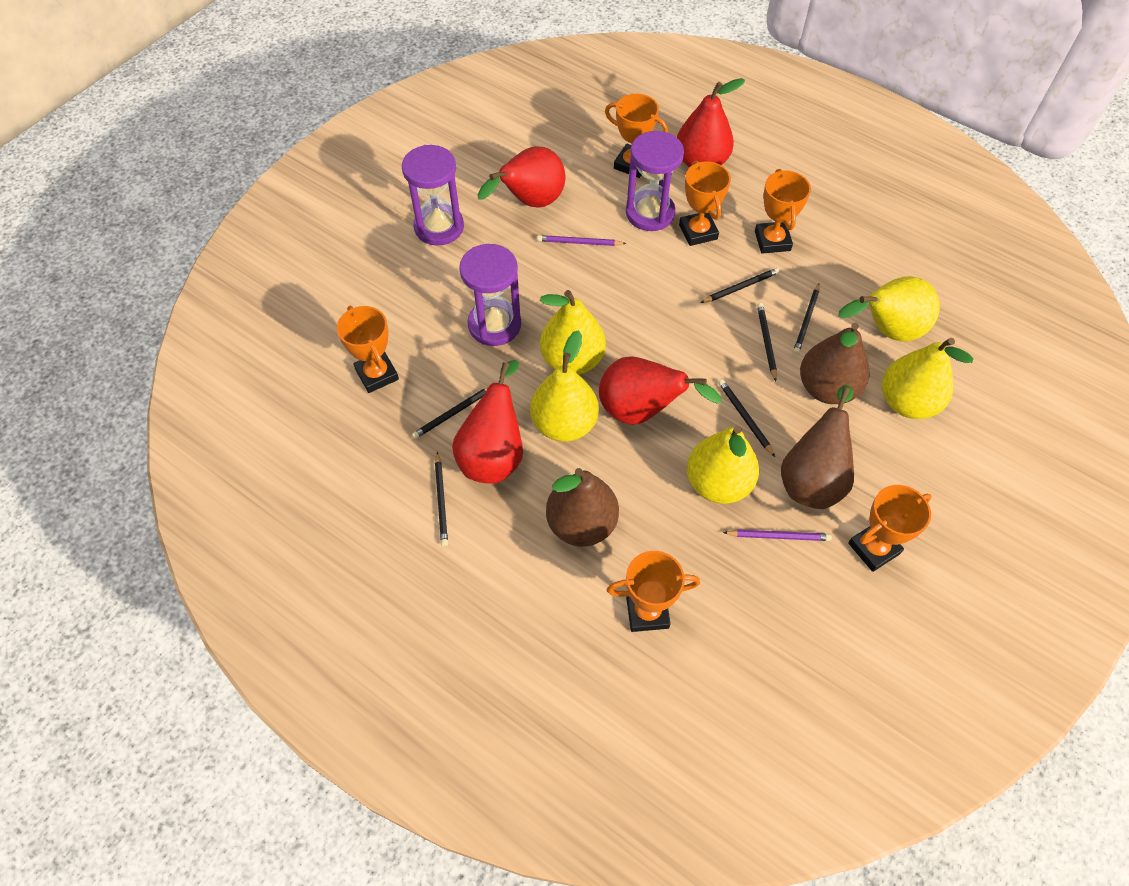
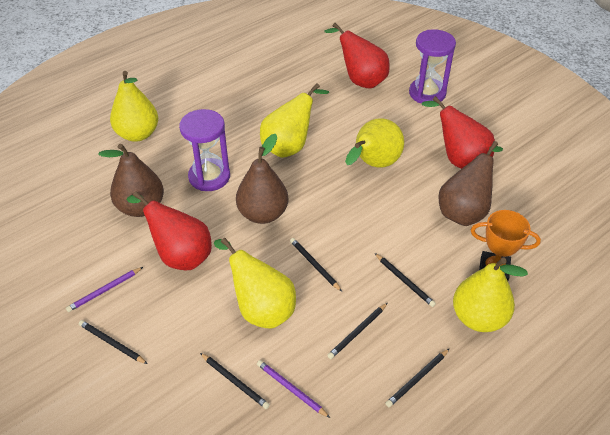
orange trophy: 6 -> 1
purple hourglass: 3 -> 2
red pear: 4 -> 3

